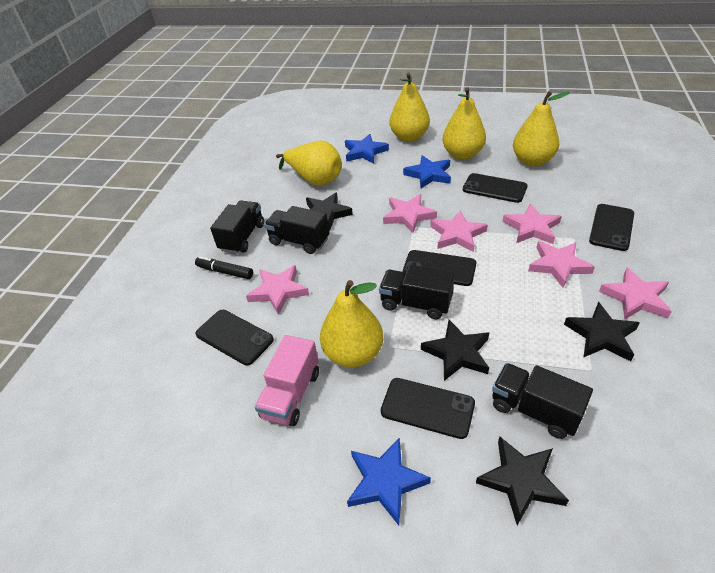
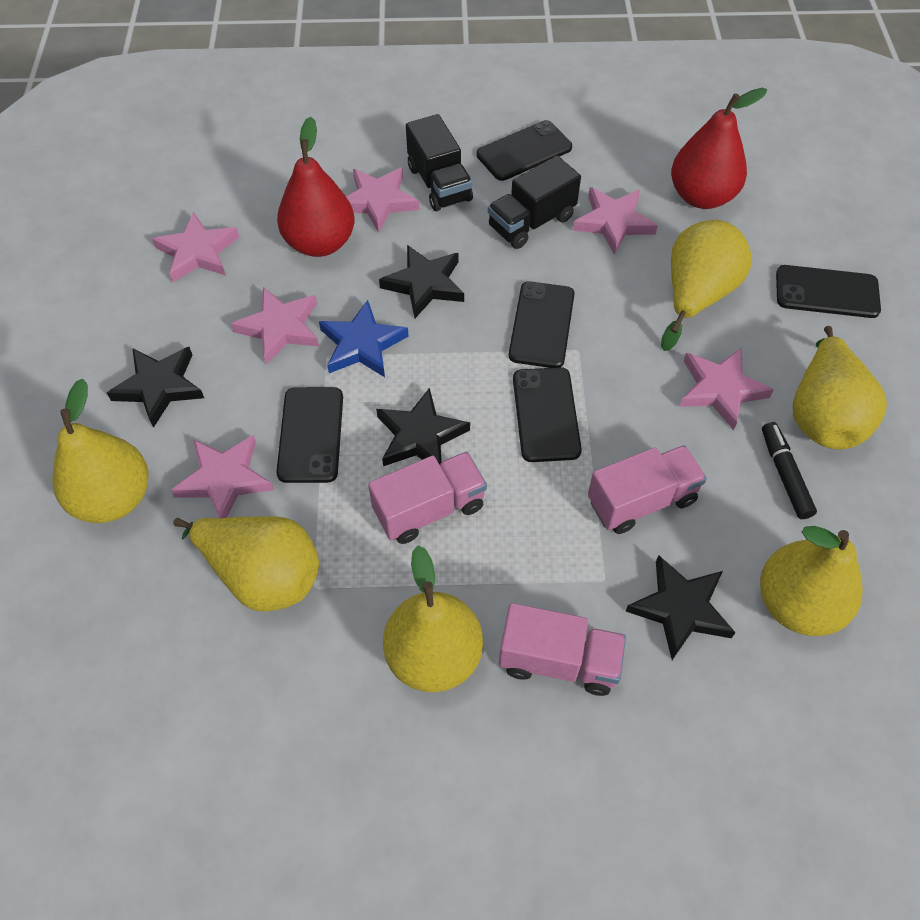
black truck: 4 -> 2
blue star: 3 -> 1
pink truck: 1 -> 3
red pear: 0 -> 2
yellow pear: 5 -> 6

